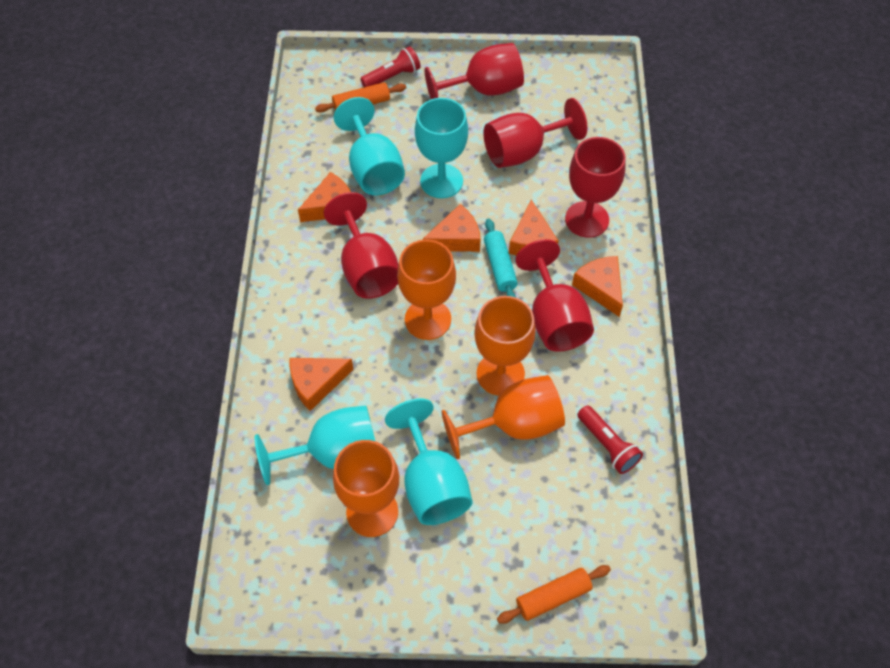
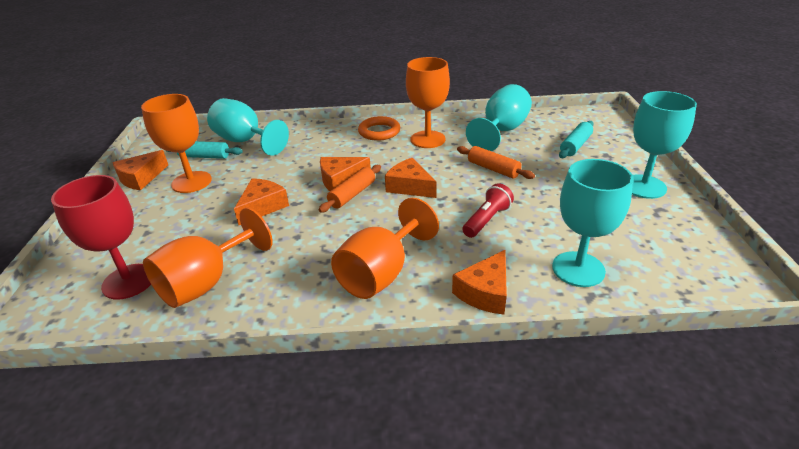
orange ring: 0 -> 1
red flashlight: 2 -> 1
red goblet: 5 -> 1
turquoise rolling pin: 1 -> 2

